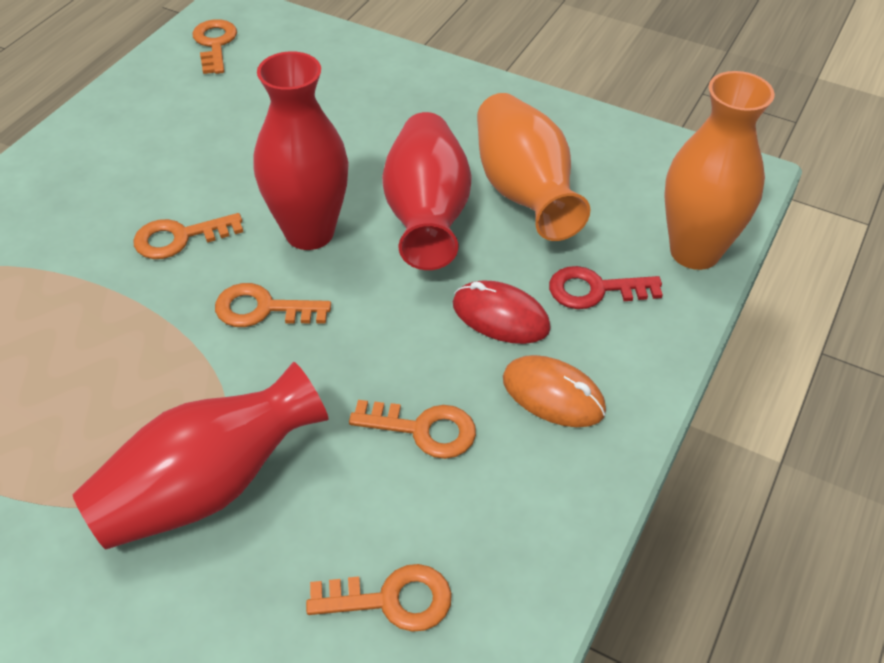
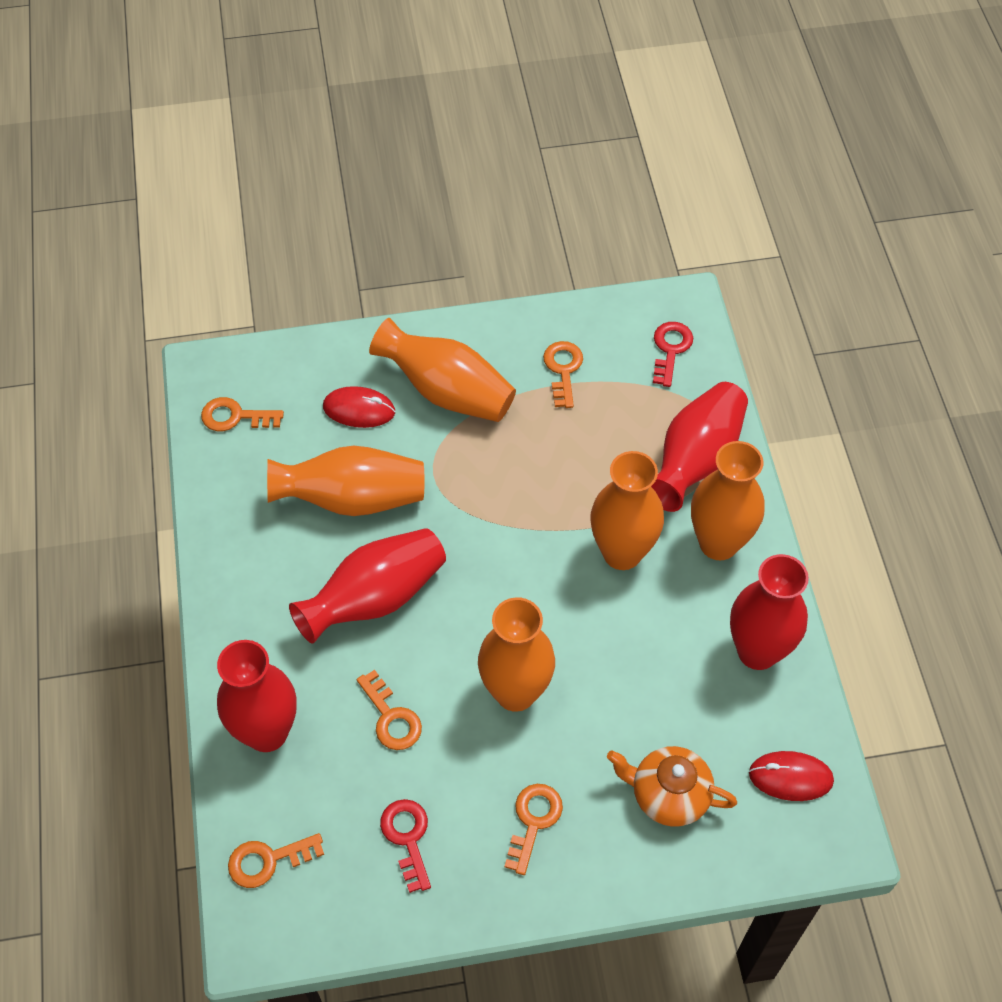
orange mouse: 1 -> 0
orange teapot: 0 -> 1
orange vase: 2 -> 5
red key: 1 -> 2
red mouse: 1 -> 2
red vase: 3 -> 4

